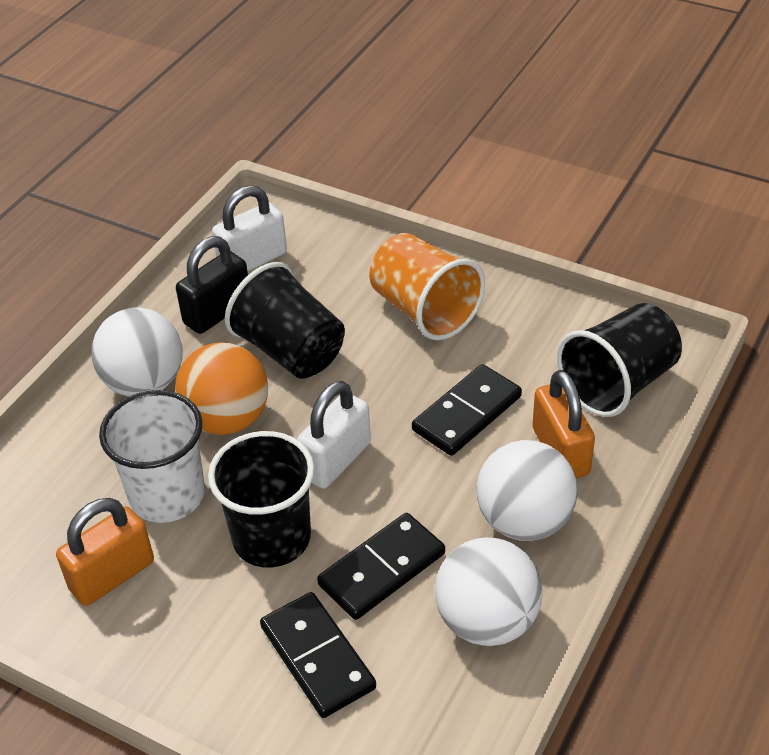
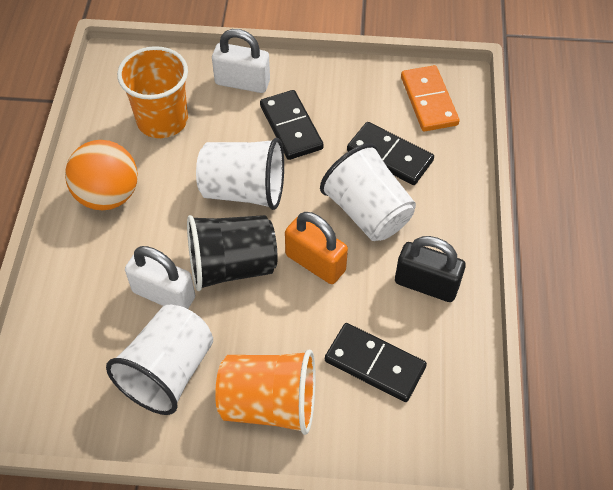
black cup: 3 -> 1
orange cup: 1 -> 2
orange domino: 0 -> 1
orange padlock: 2 -> 1
white ball: 3 -> 0
white cup: 1 -> 3

